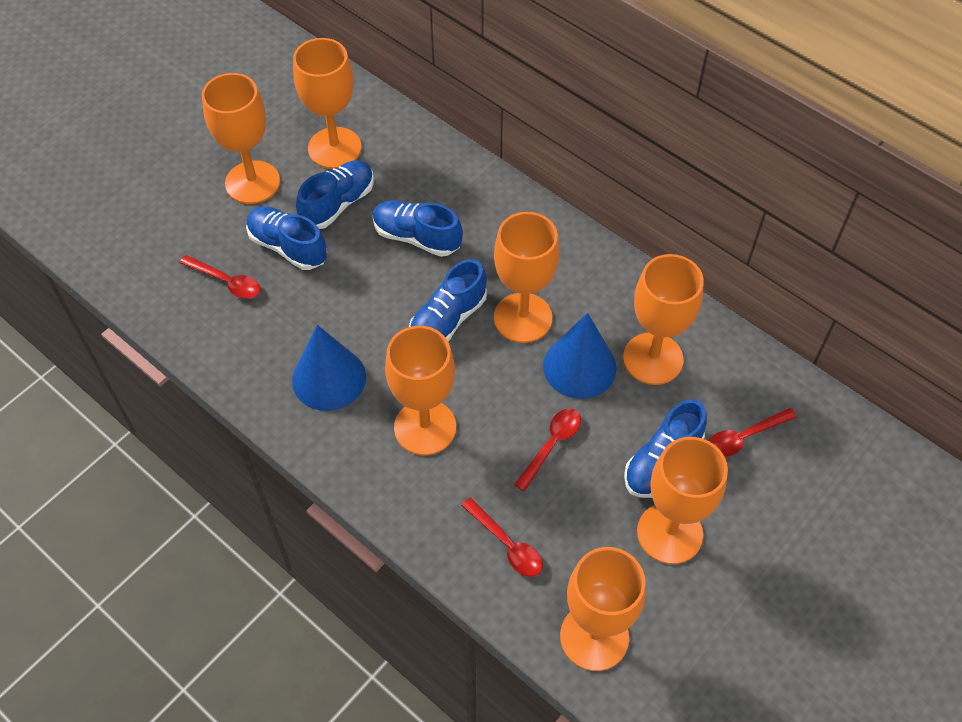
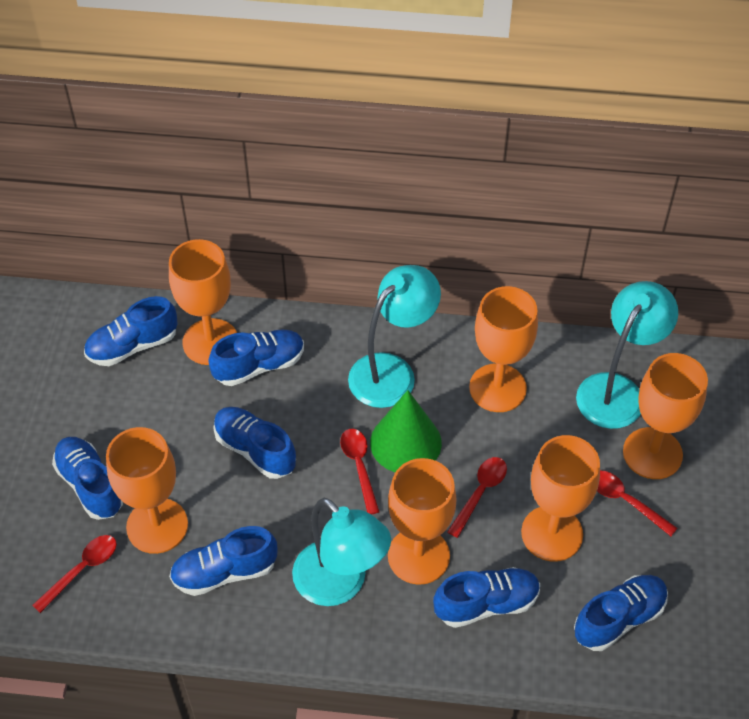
blue cone: 2 -> 0
blue shoe: 5 -> 7
green cone: 0 -> 1
orange goblet: 7 -> 6
turquoise lamp: 0 -> 3

